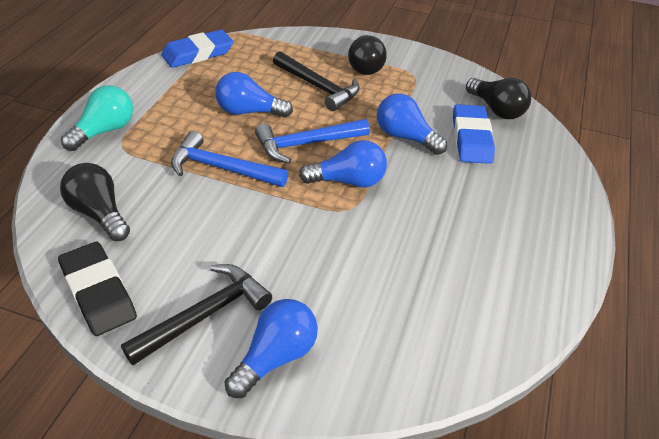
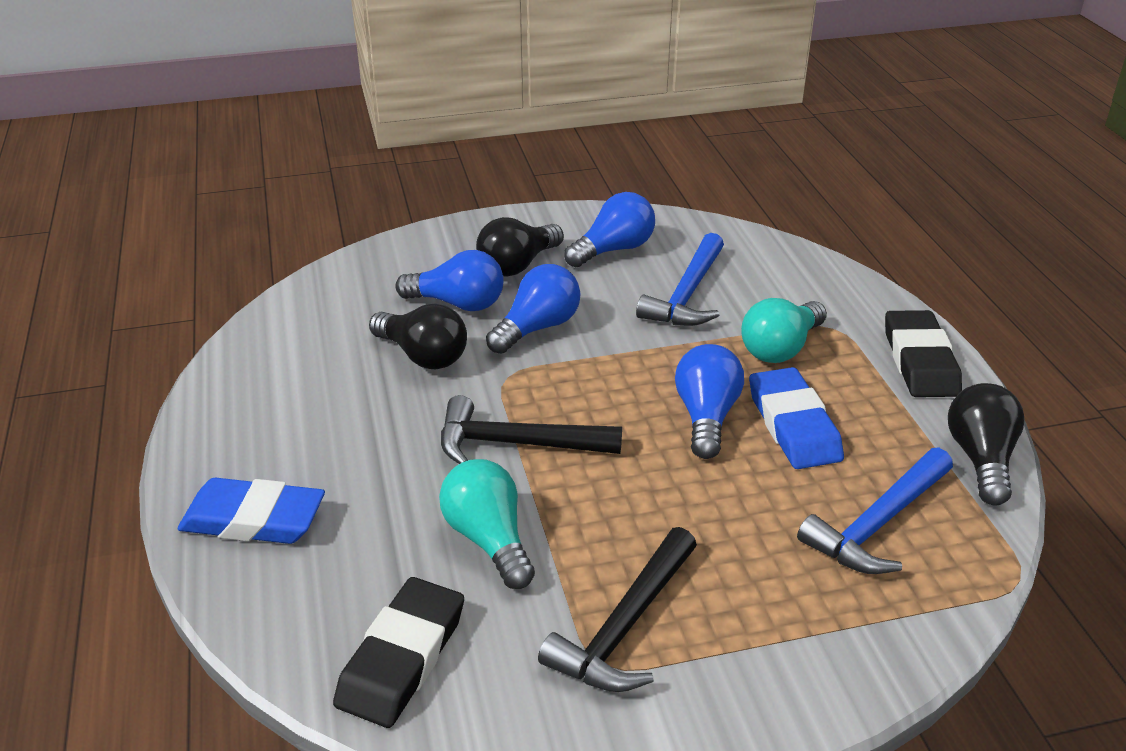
black eraser: 1 -> 2
turquoise light bulb: 1 -> 2

